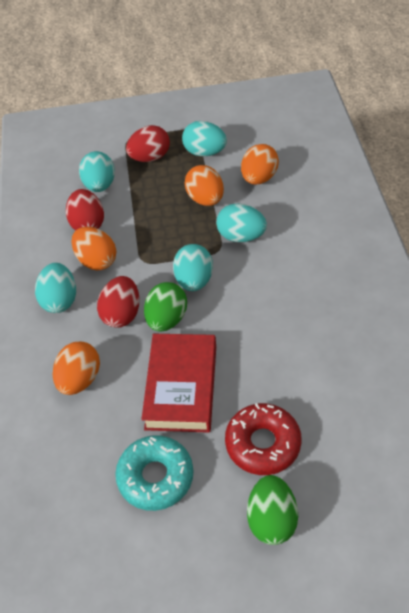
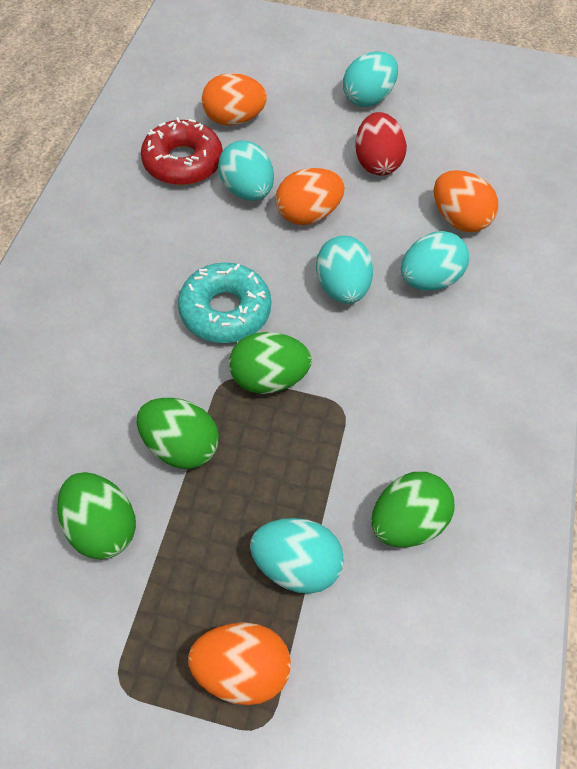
green egg: 2 -> 4
red book: 1 -> 0
red egg: 3 -> 1

